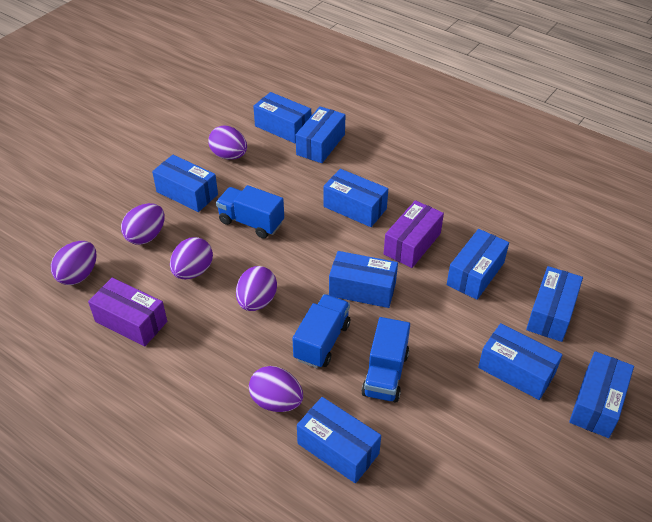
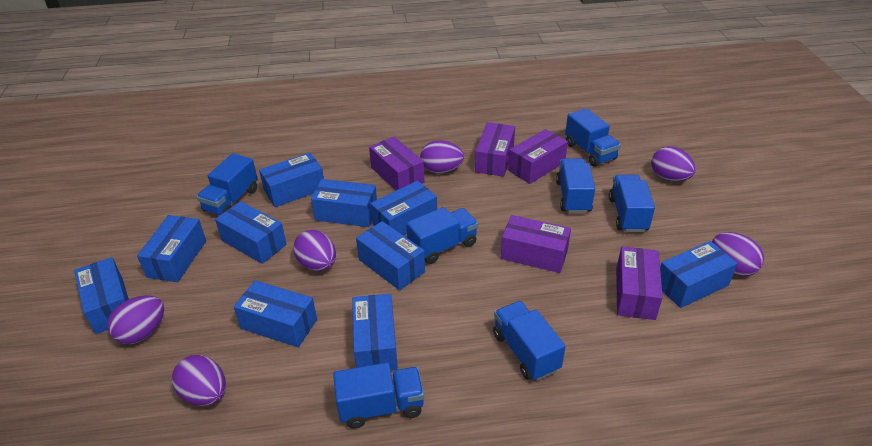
blue truck: 3 -> 7
purple box: 2 -> 5

